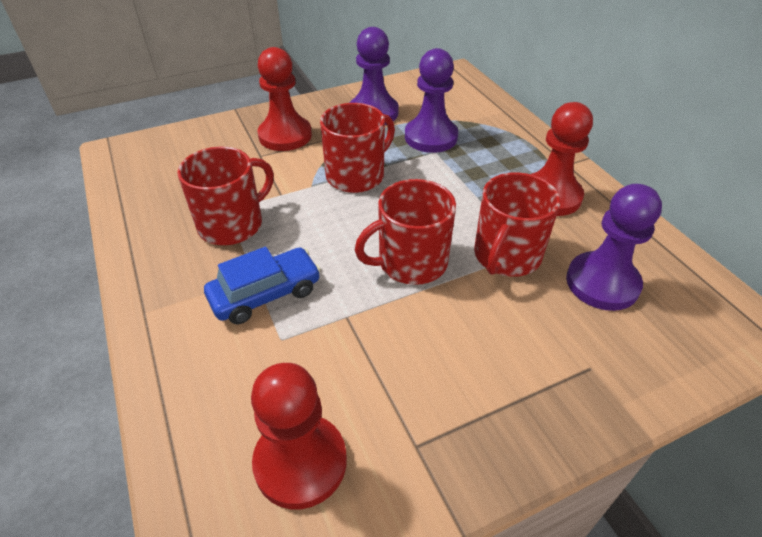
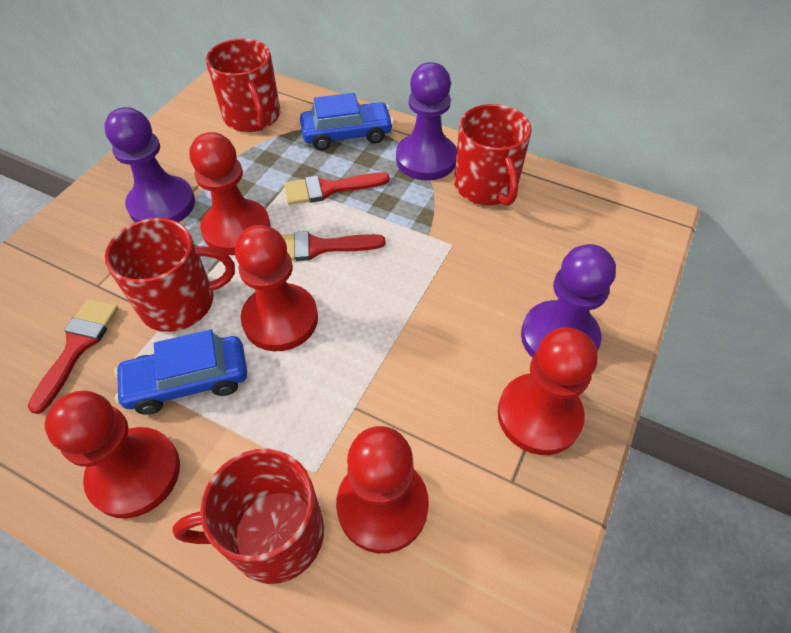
blue car: 1 -> 2
red brush: 0 -> 3
red pawn: 3 -> 5

